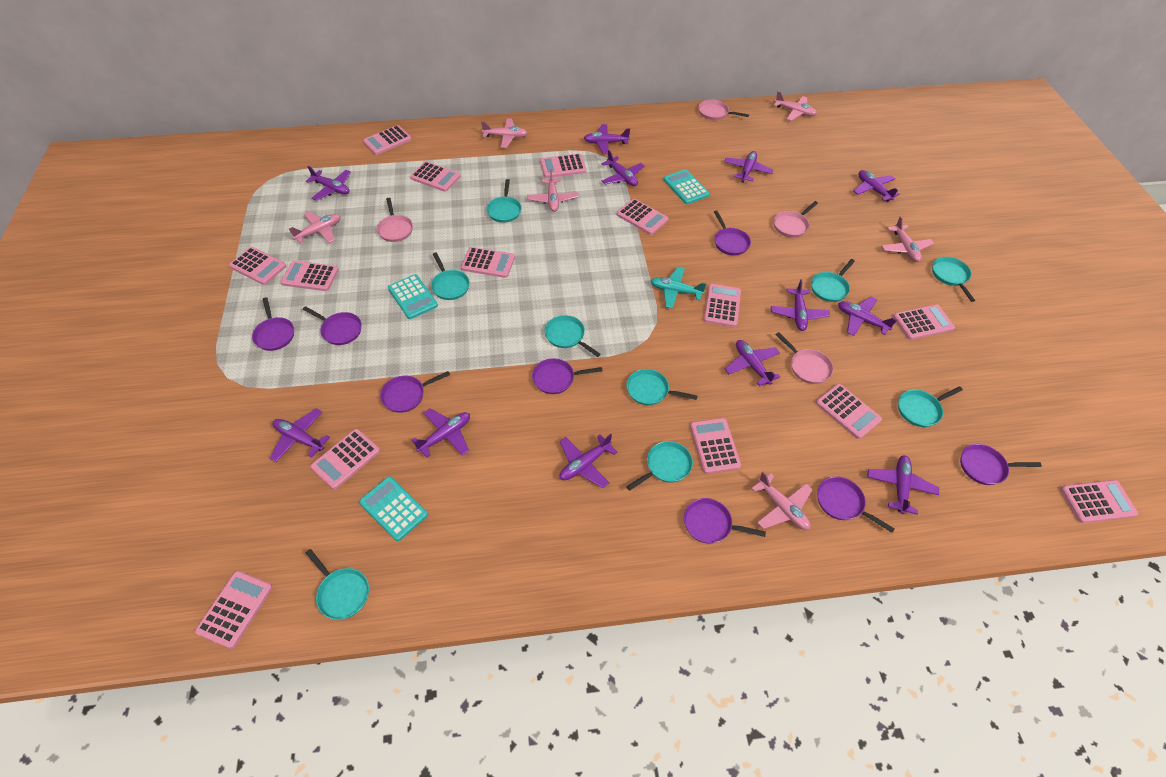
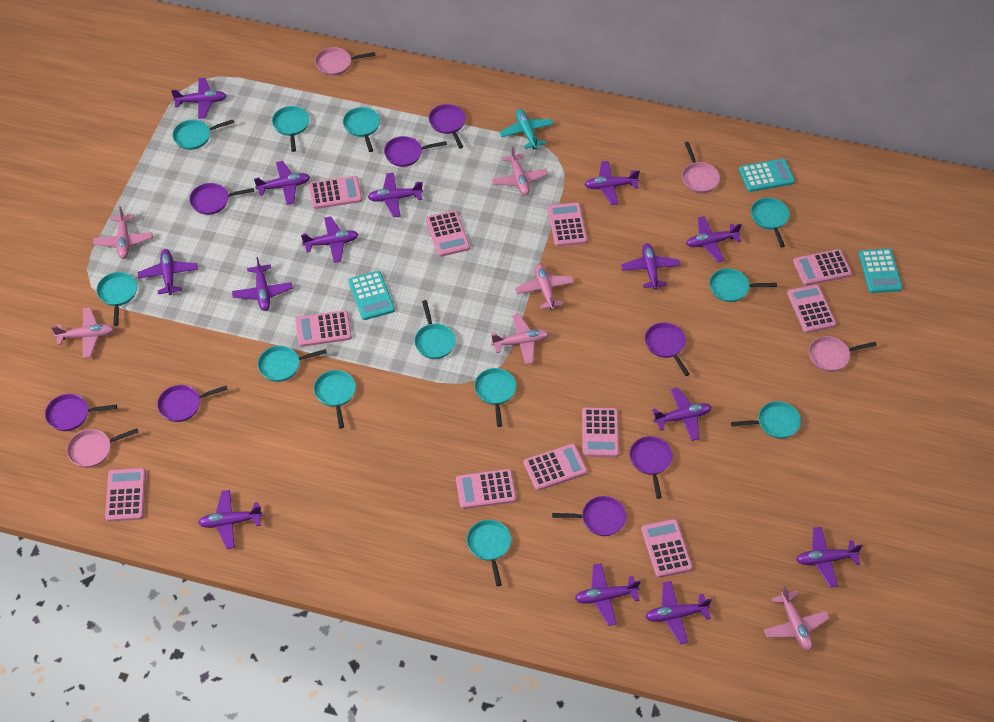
pink calculator: 14 -> 11
purple plane: 12 -> 14
turquoise pan: 9 -> 12

